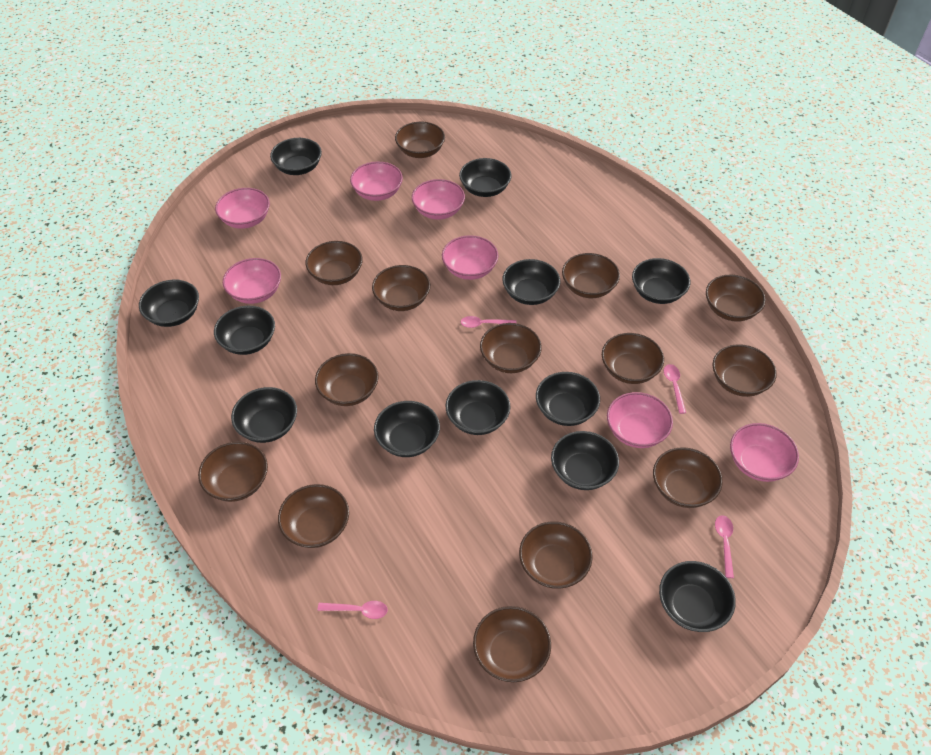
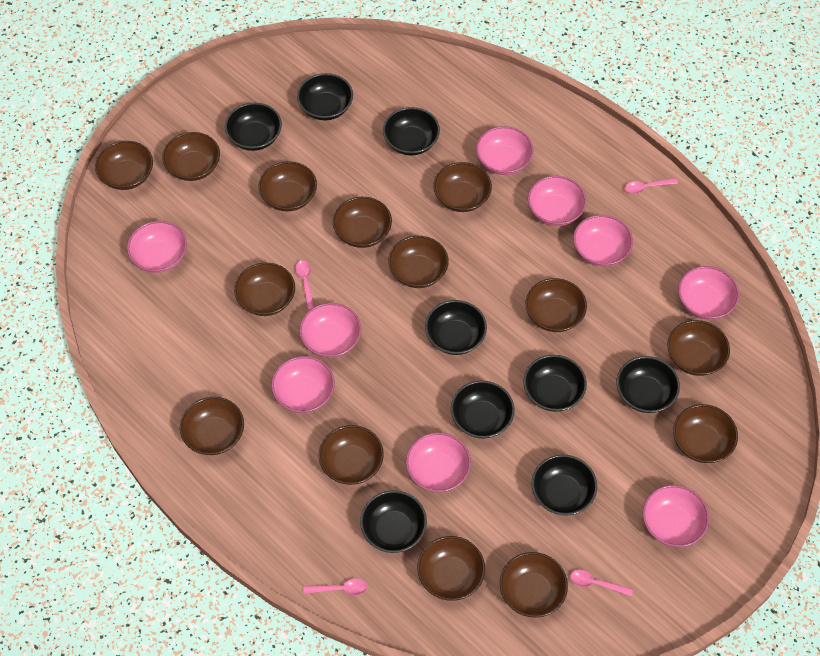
black bowl: 12 -> 9
pink bowl: 7 -> 9

